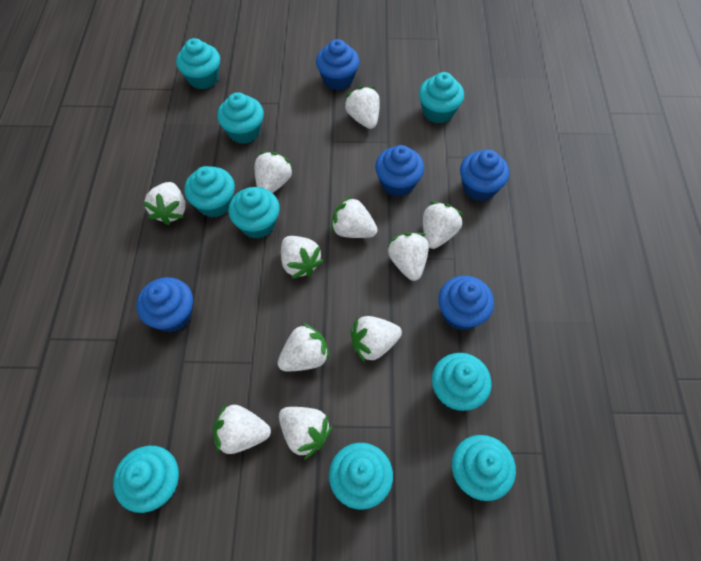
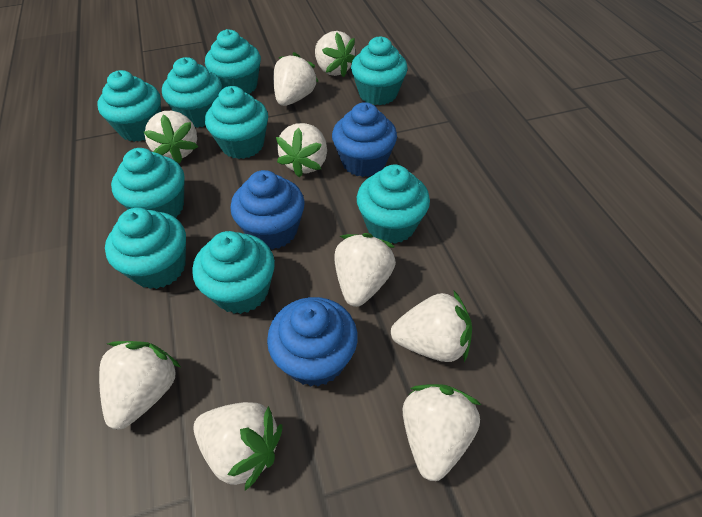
blue cupcake: 5 -> 3
white strawberry: 11 -> 9

